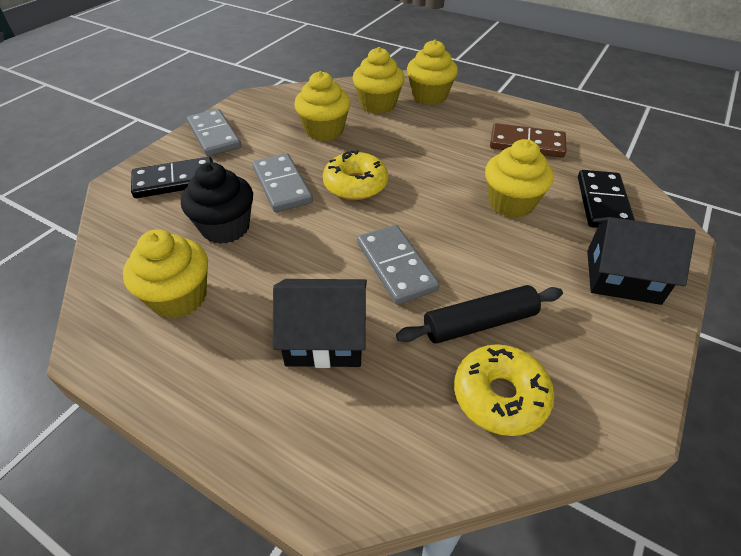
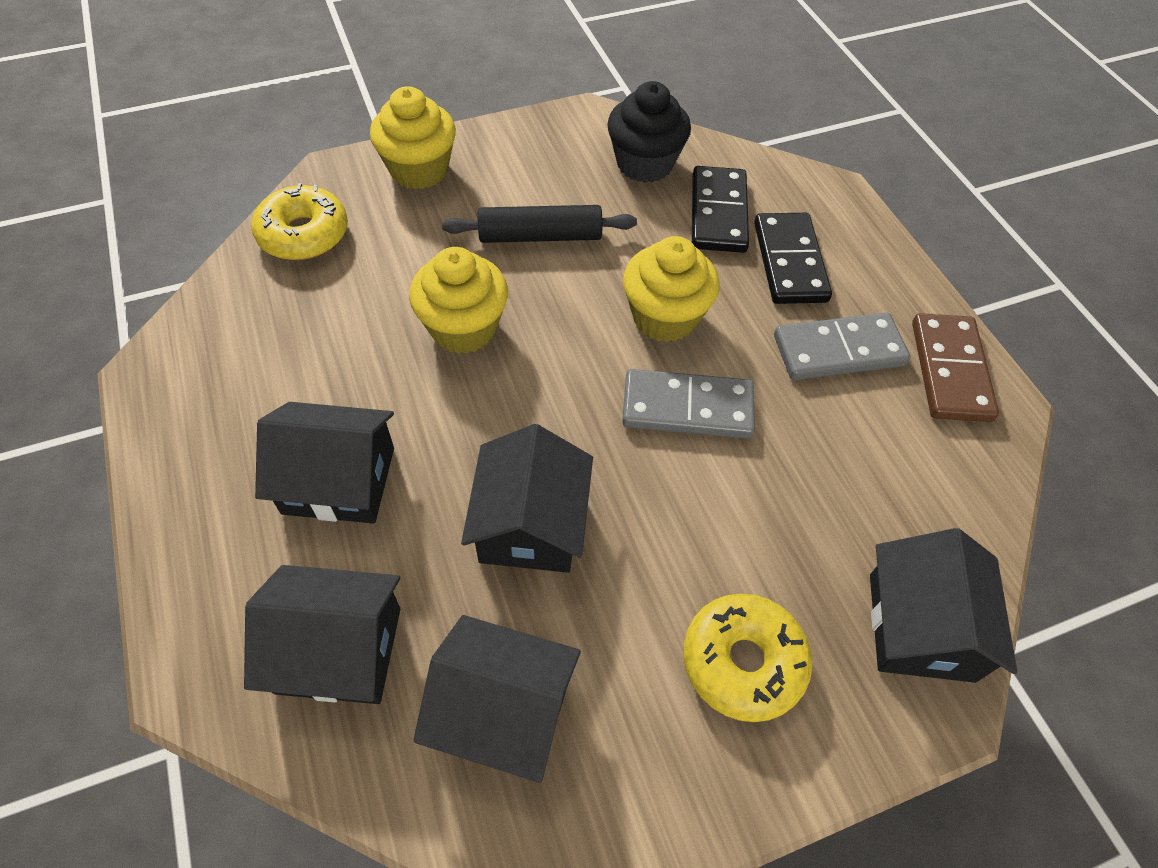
black house: 2 -> 5
grey domino: 3 -> 2
yellow cupcake: 5 -> 3

